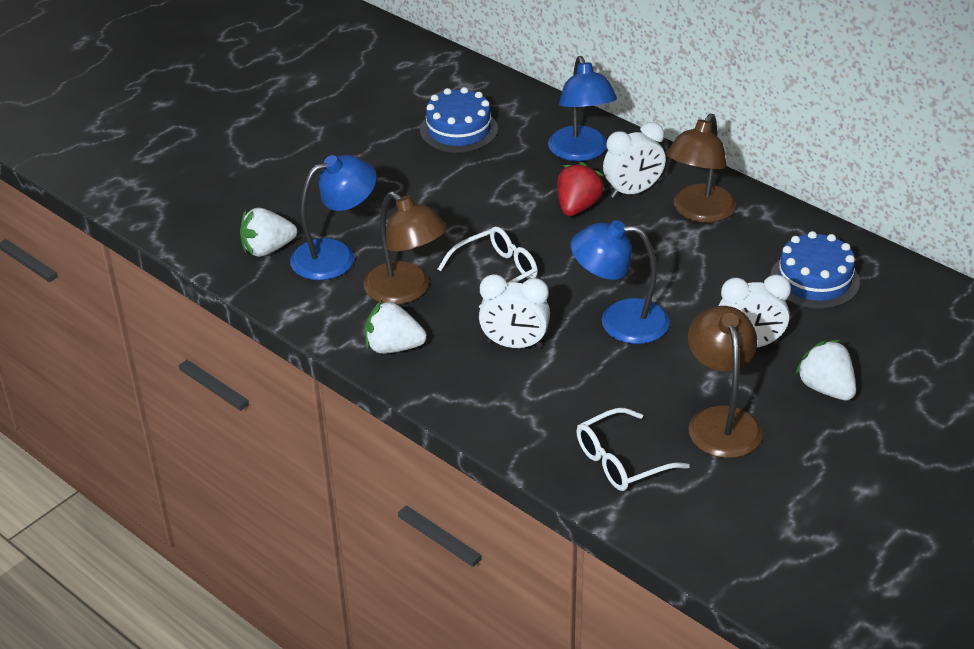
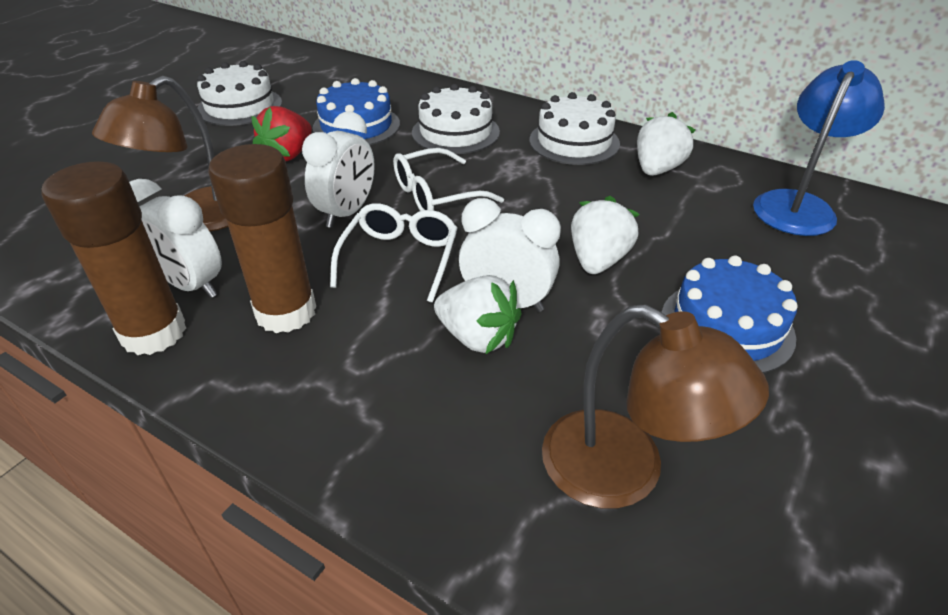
blue lamp: 3 -> 1
brown glue stick: 0 -> 2
brown lamp: 3 -> 2
white cake: 0 -> 3

